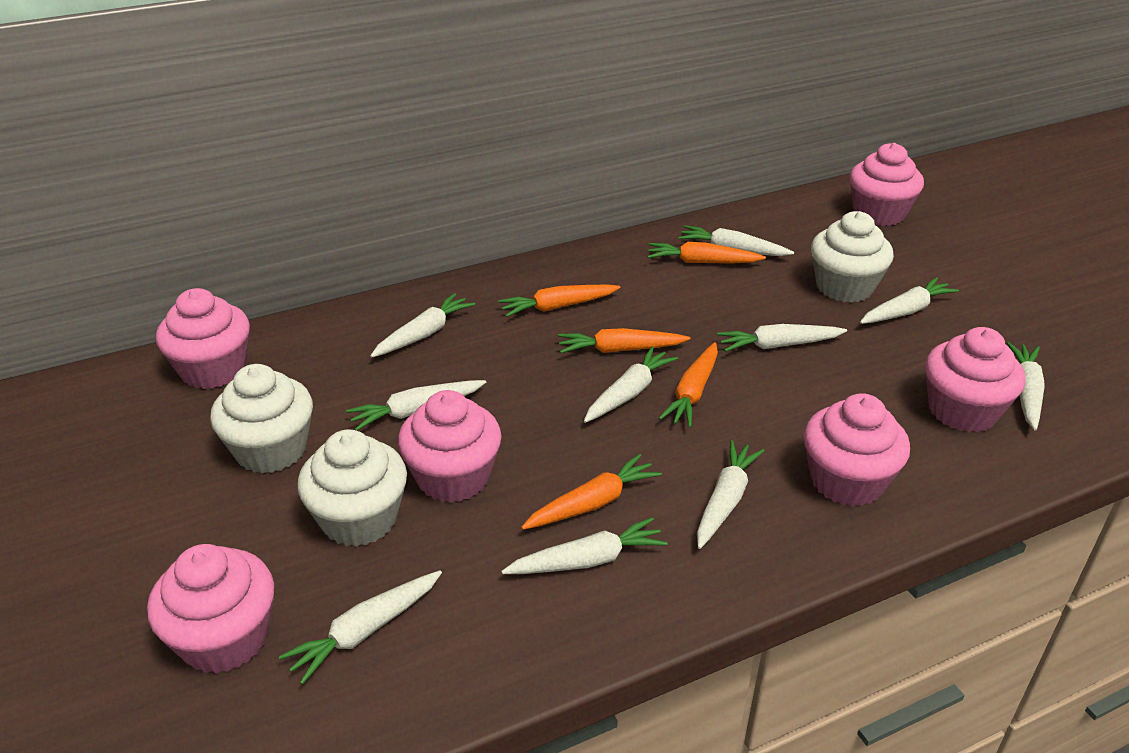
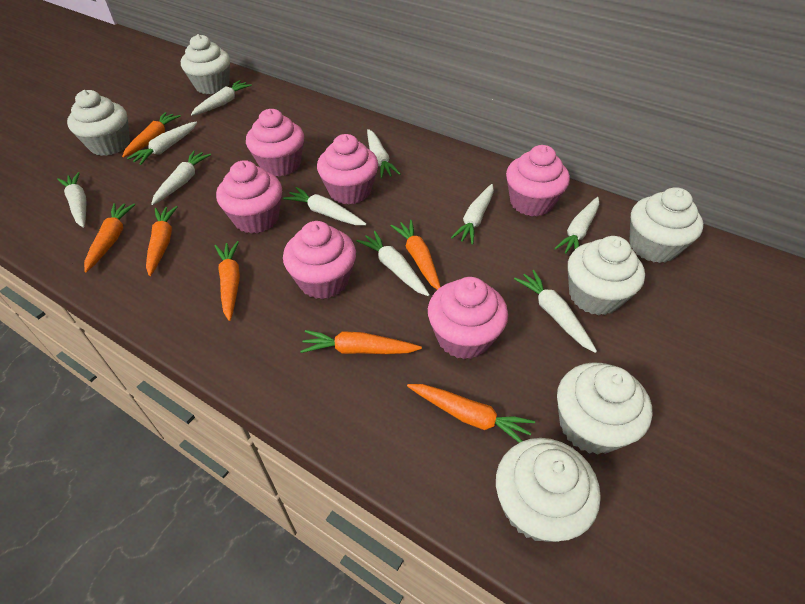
orange carrot: 5 -> 7
white cupcake: 3 -> 6

